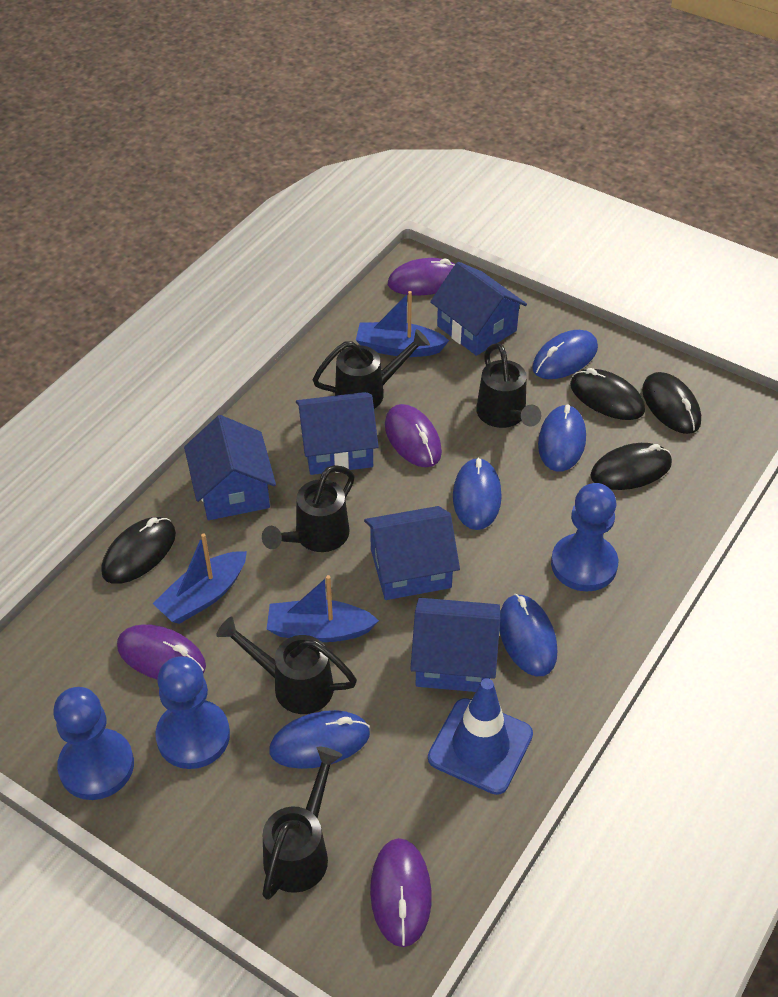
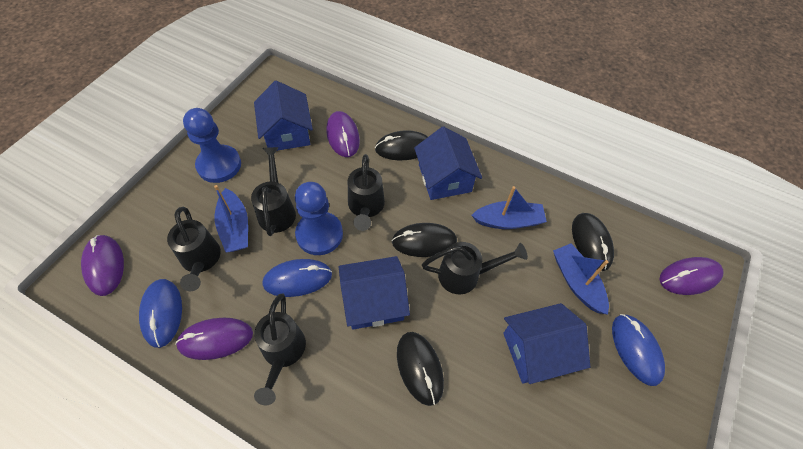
blue house: 5 -> 4
blue mouse: 5 -> 3
blue pawn: 3 -> 2
blue traffic cone: 1 -> 0

